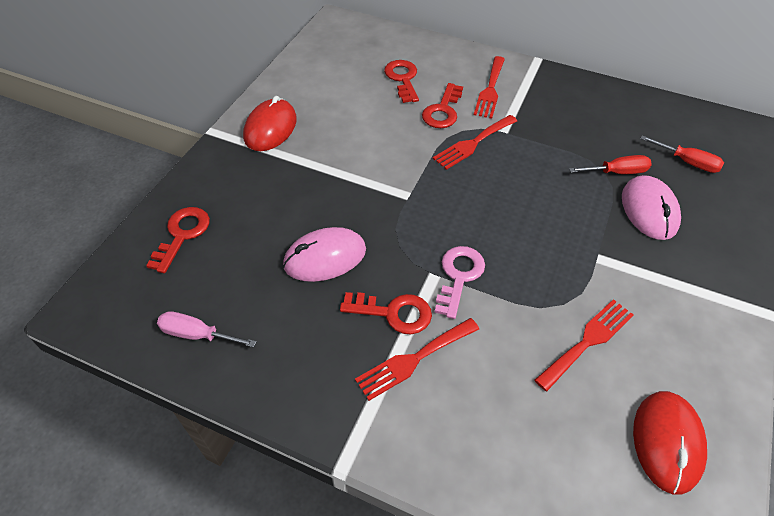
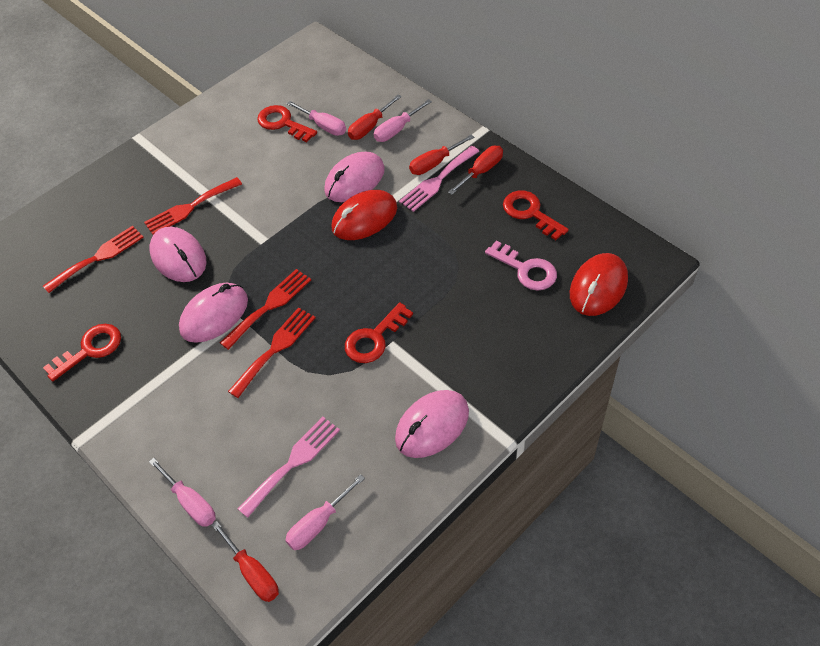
pink fork: 0 -> 2
pink mouse: 2 -> 4
pink screwdriver: 1 -> 4
red screwdriver: 2 -> 4

